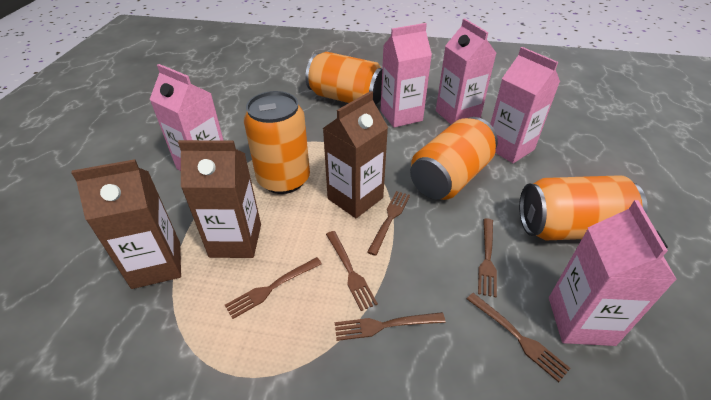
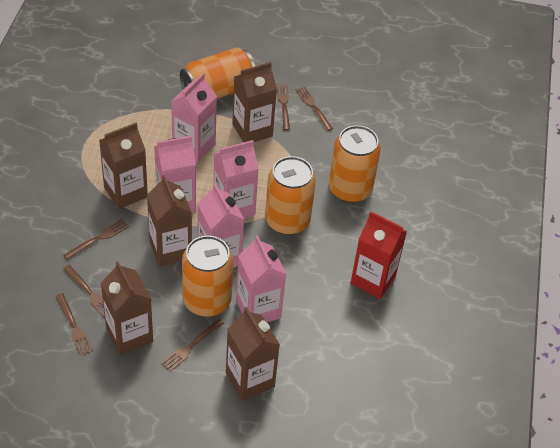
brown carton: 3 -> 5
red carton: 0 -> 1

